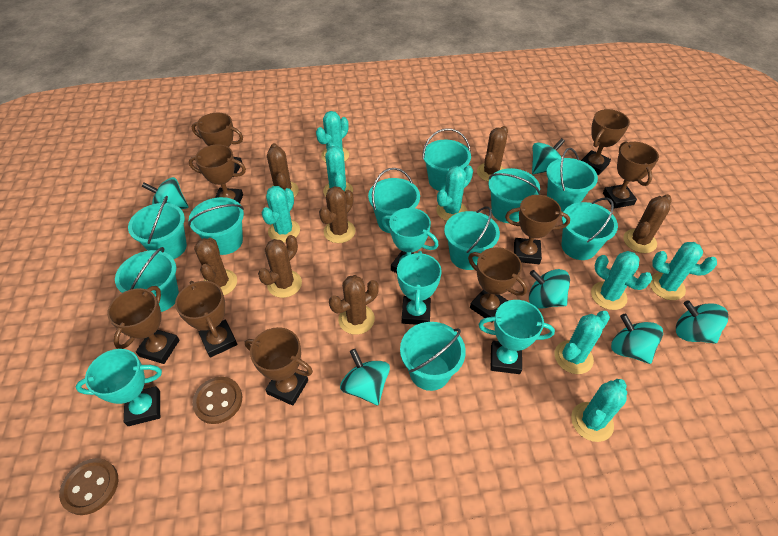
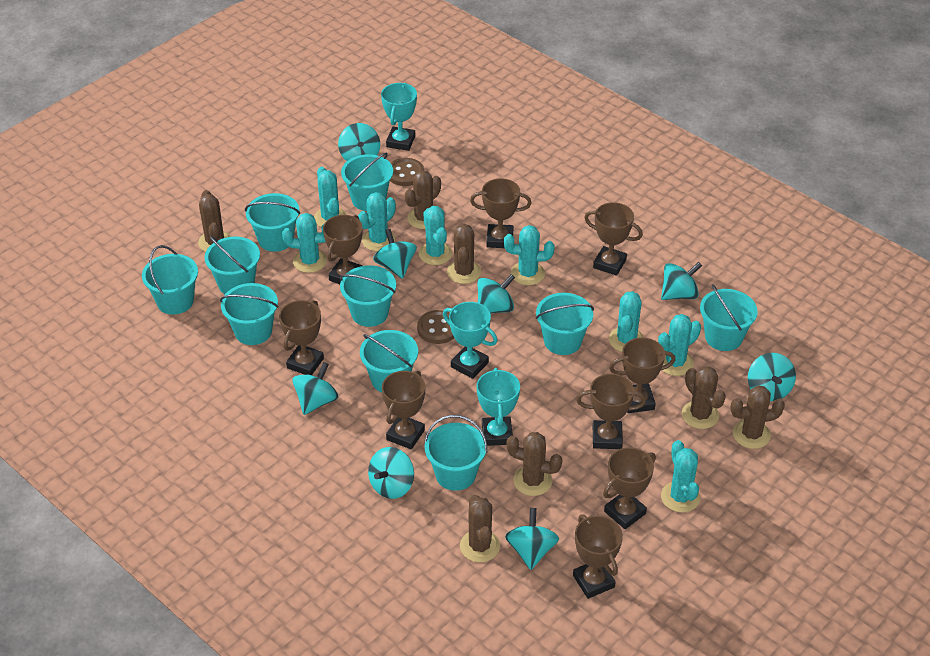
turquoise spinning top: 6 -> 8
turquoise trophy: 4 -> 3

